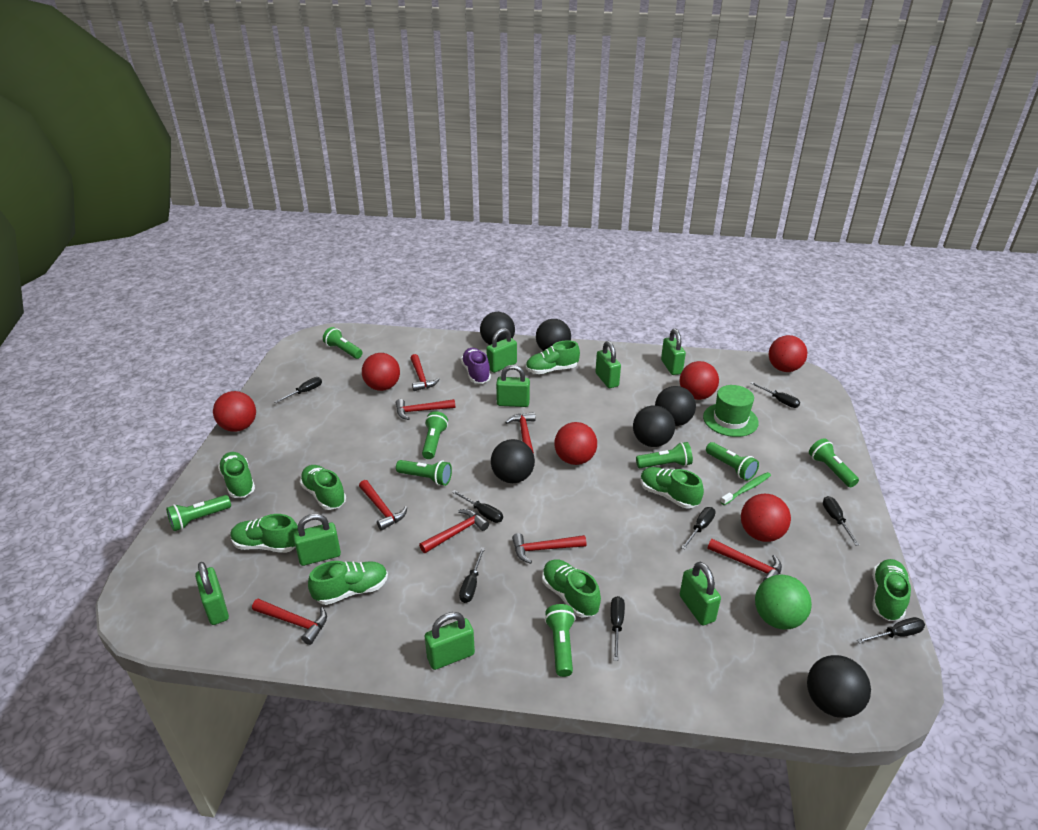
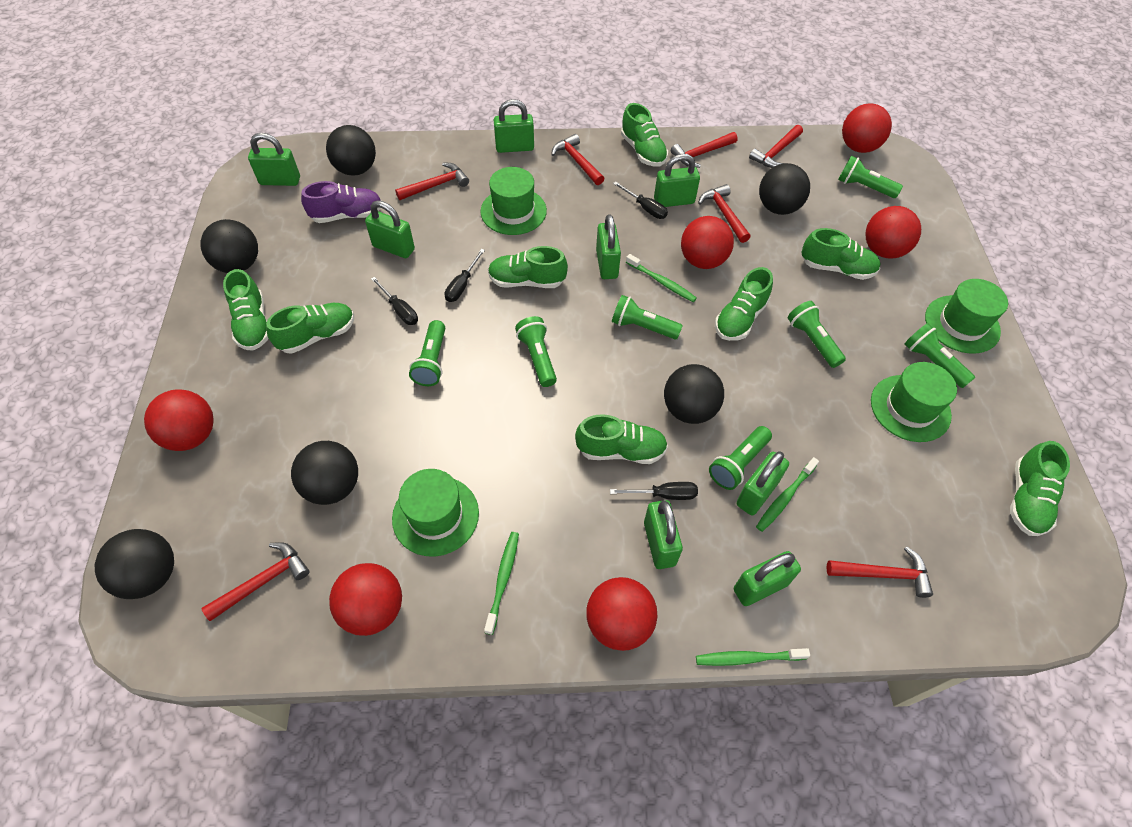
black screwdriver: 8 -> 4
green ball: 1 -> 0
green flashlight: 8 -> 7
green hat: 1 -> 4
green toothbrush: 1 -> 4
red hammer: 8 -> 7

